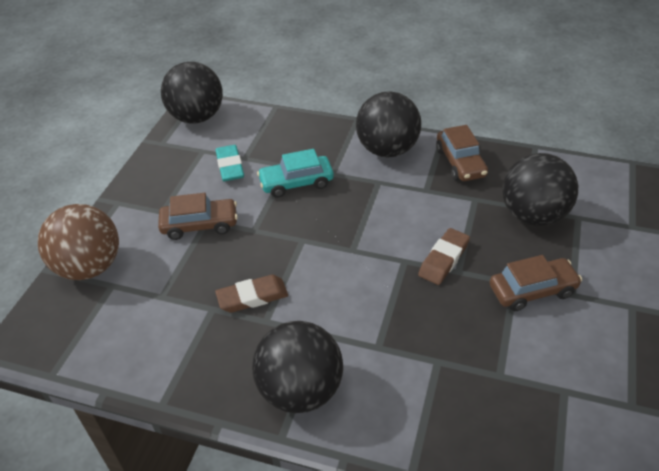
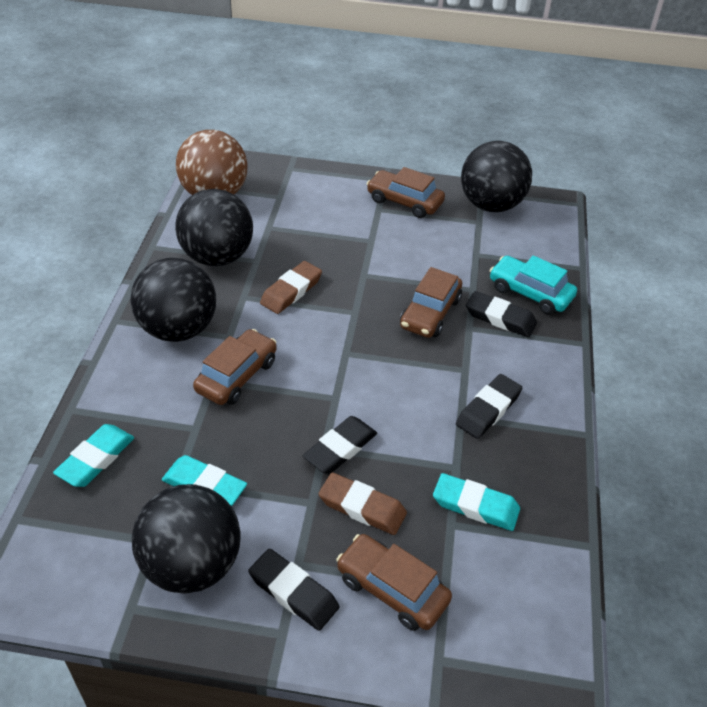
black eraser: 0 -> 4
brown car: 3 -> 4
turquoise eraser: 1 -> 3

